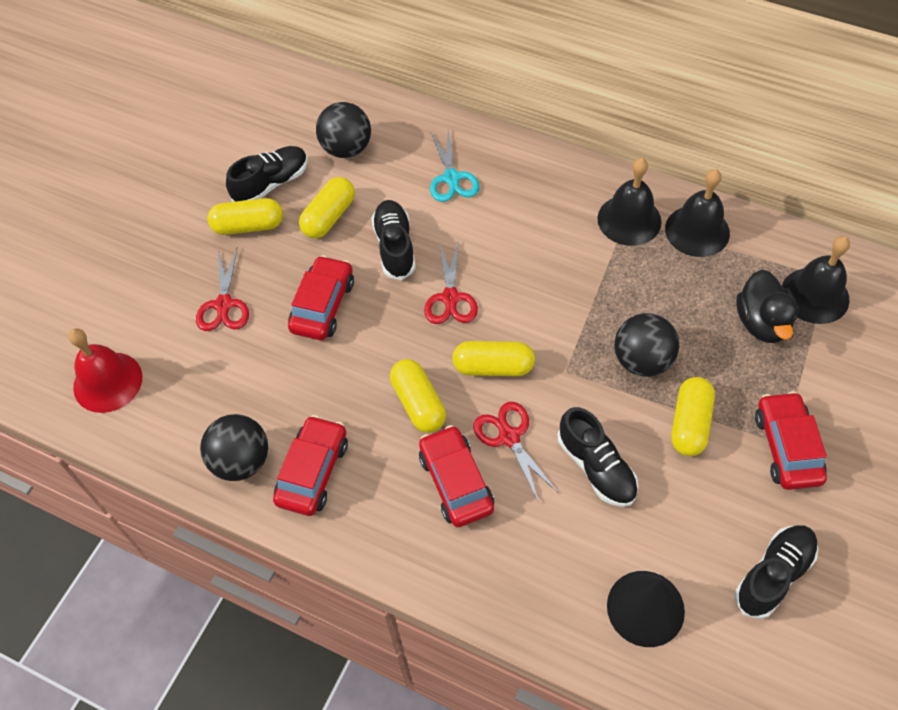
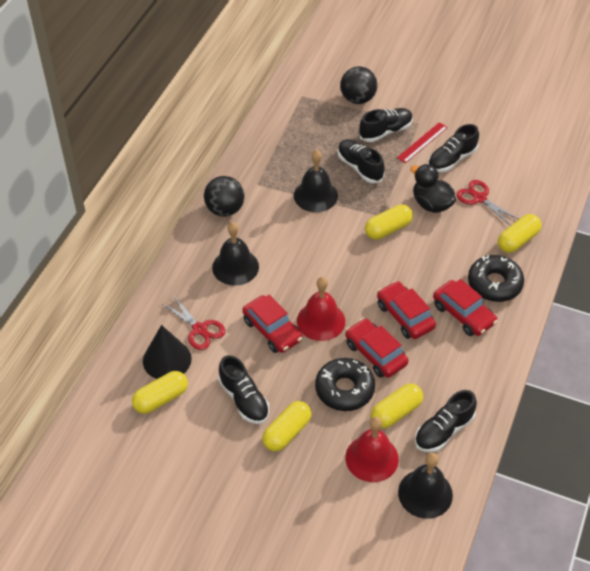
black ball: 3 -> 2
black donut: 0 -> 2
black shoe: 4 -> 5
red bell: 1 -> 2
red ruler: 0 -> 1
red scissors: 3 -> 2
turquoise scissors: 1 -> 0

